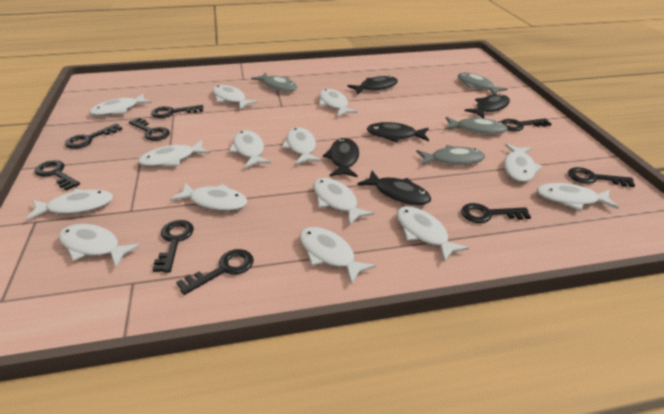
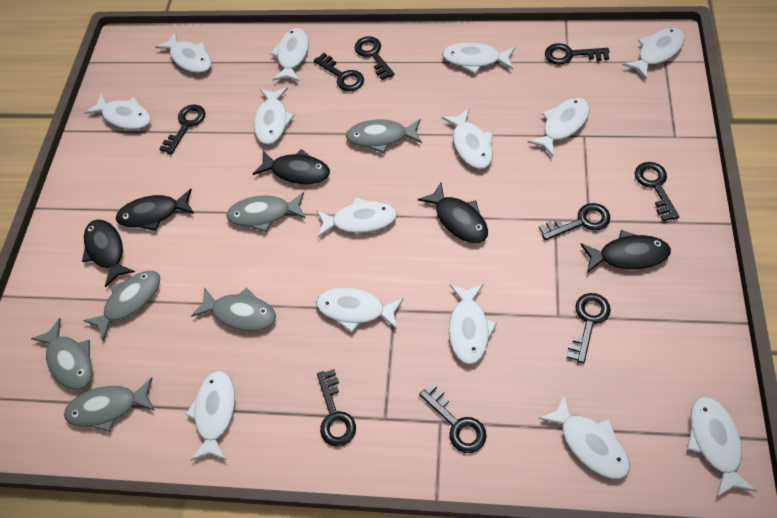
grey fish: 4 -> 6

